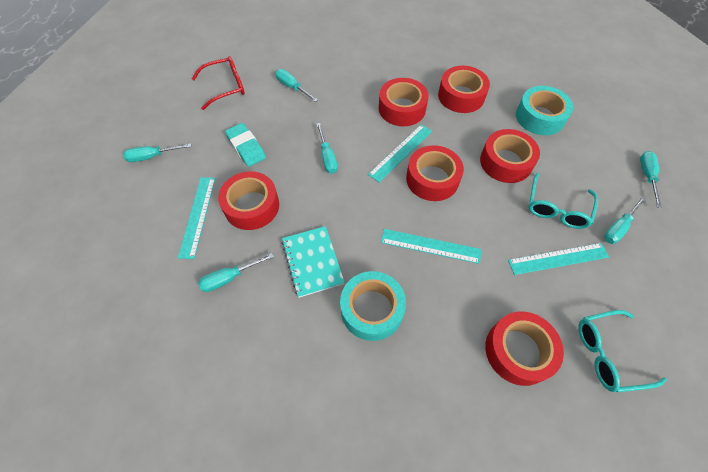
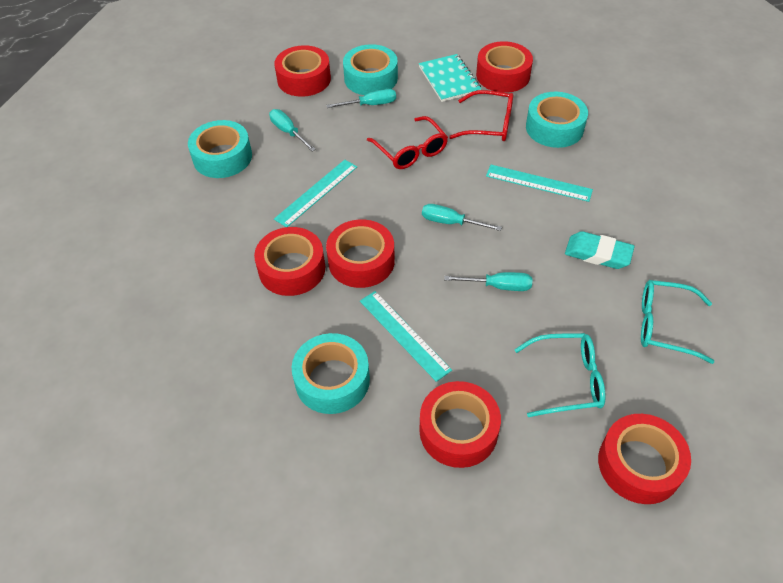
red glasses: 1 -> 2
turquoise ruler: 4 -> 3
turquoise screwdriver: 6 -> 4
turquoise tape: 2 -> 4

